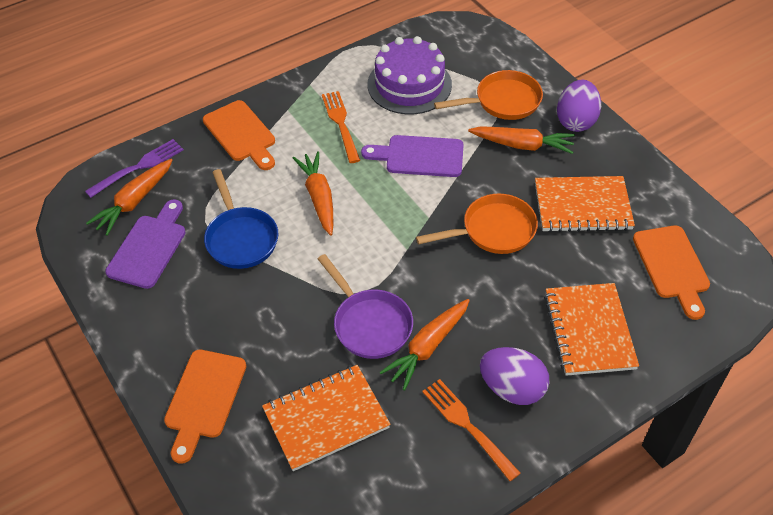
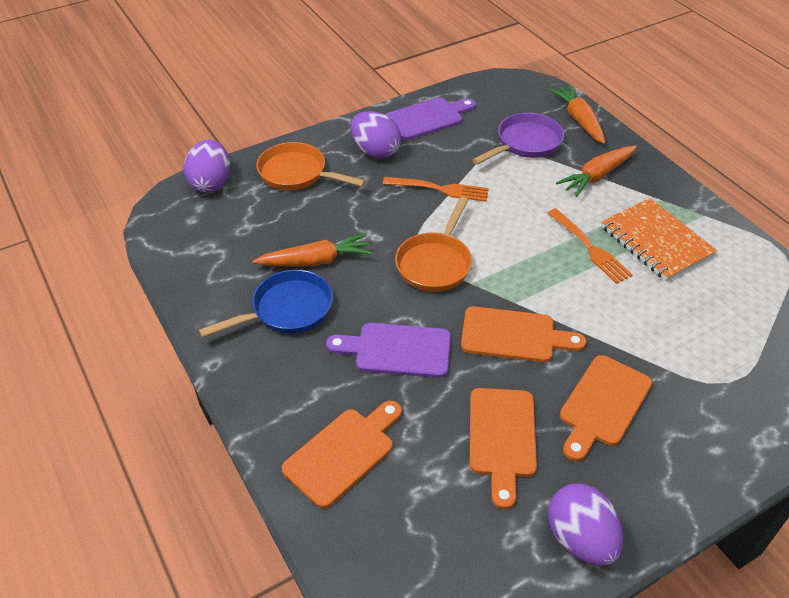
orange carrot: 4 -> 3
orange cutting board: 3 -> 4
orange notebook: 3 -> 1
purple cake: 1 -> 0
purple egg: 2 -> 3
purple fork: 1 -> 0

